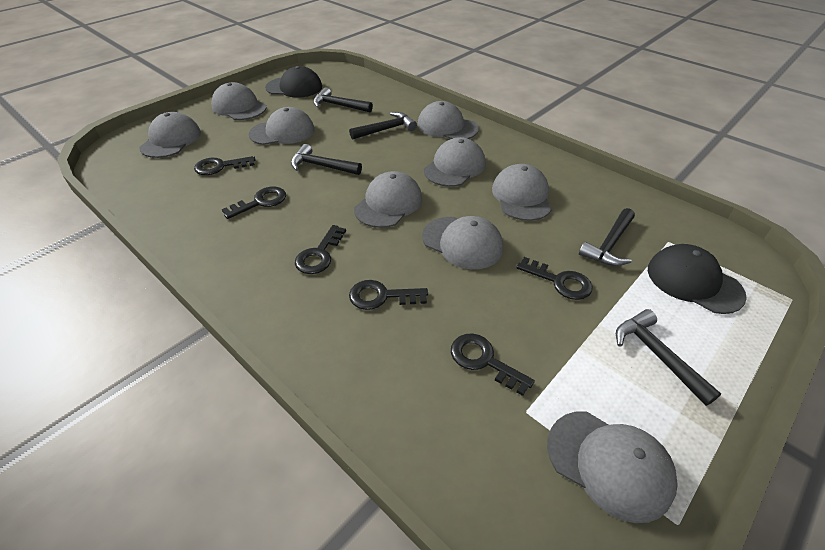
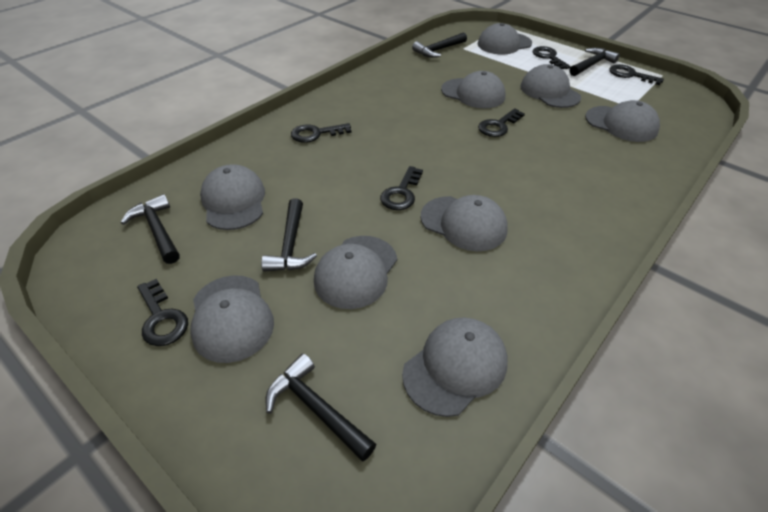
black cap: 2 -> 0

